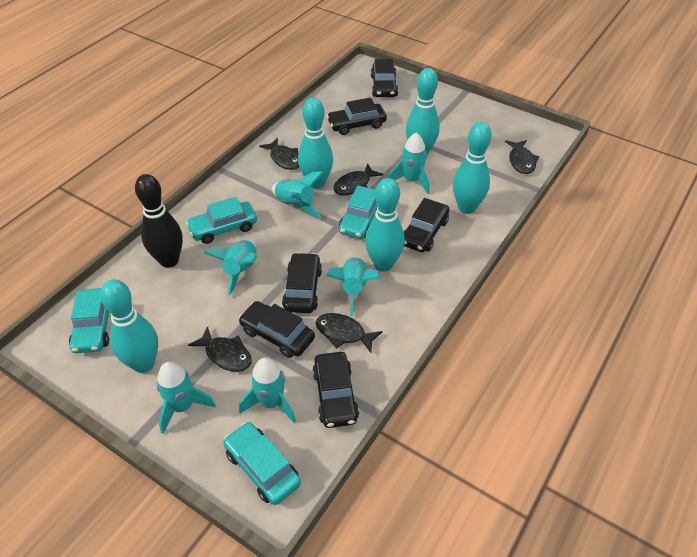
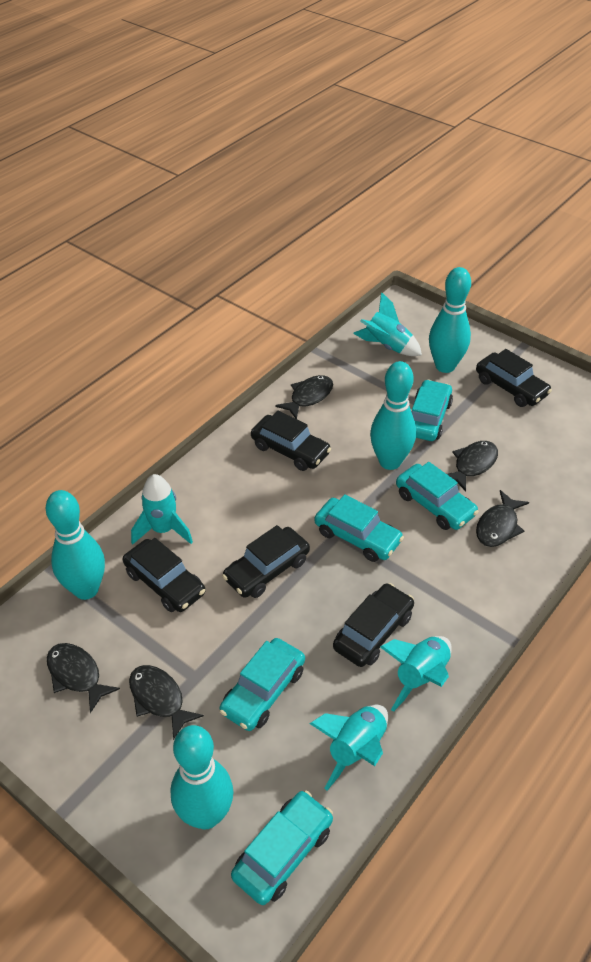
black bowling pin: 1 -> 0
black car: 6 -> 5
turquoise bowling pin: 5 -> 4
turquoise car: 4 -> 5
turquoise rocket: 6 -> 4

